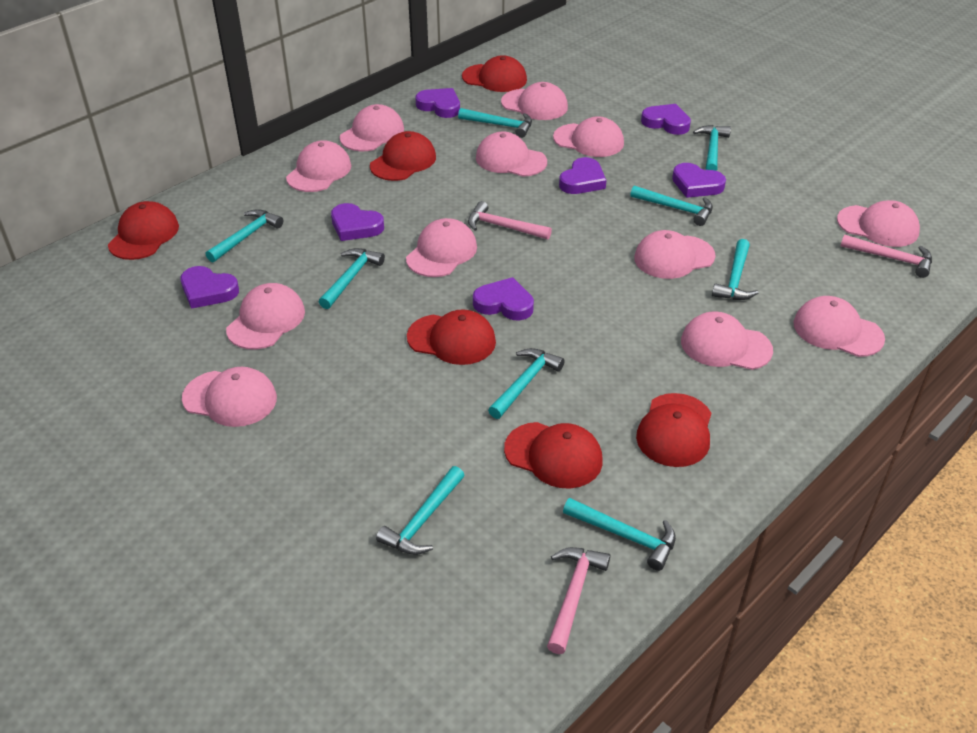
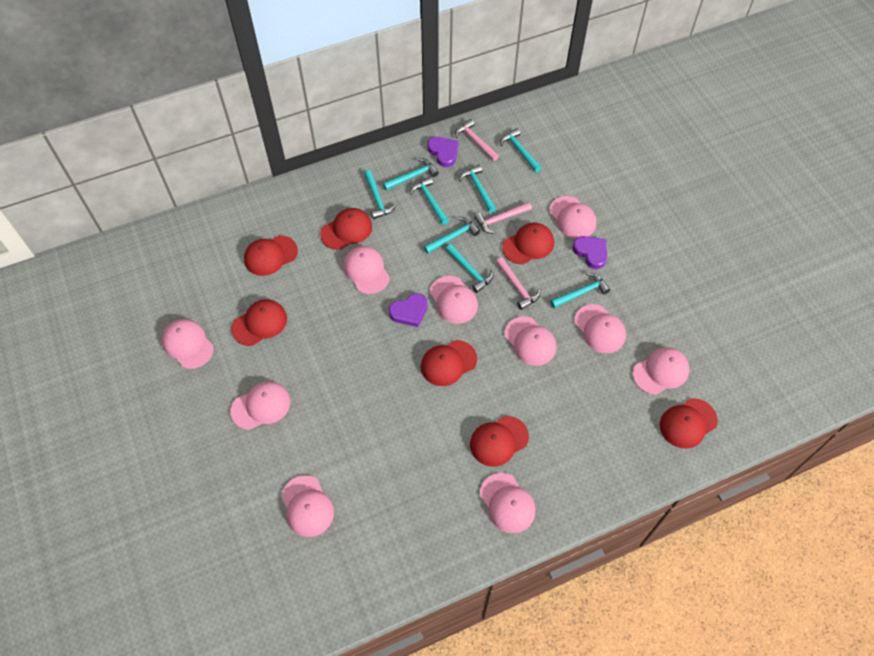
pink cap: 12 -> 10
purple heart: 7 -> 3
red cap: 6 -> 7
turquoise hammer: 9 -> 8

